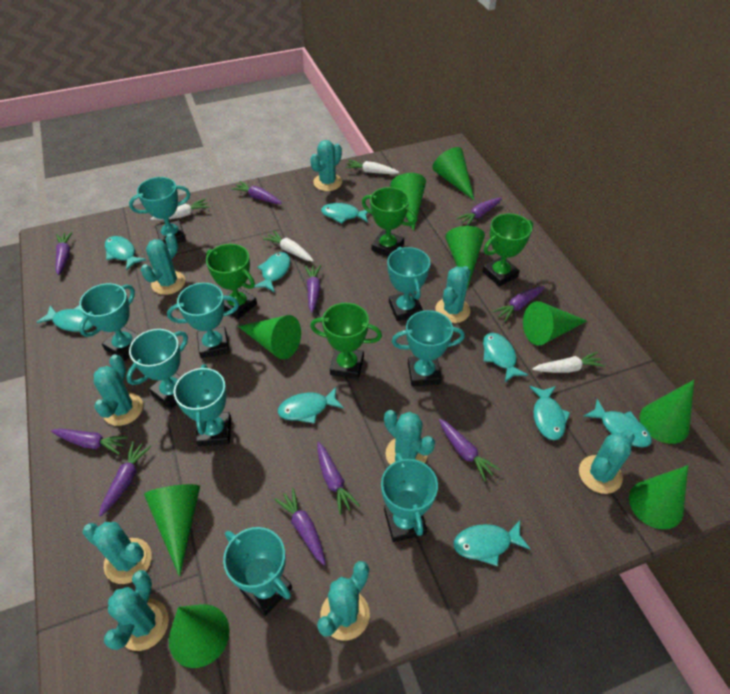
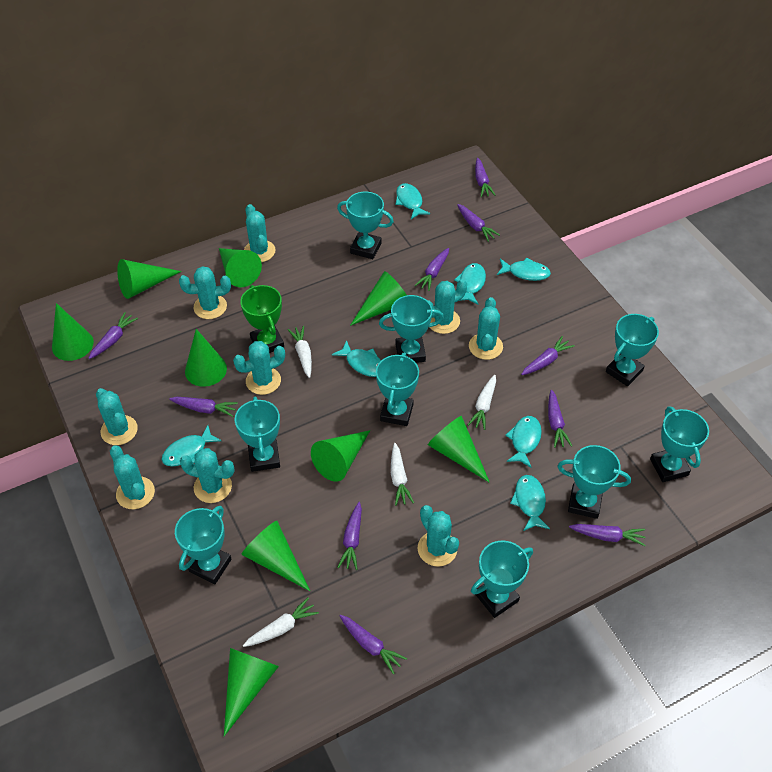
green trophy: 4 -> 1
turquoise fish: 9 -> 7

